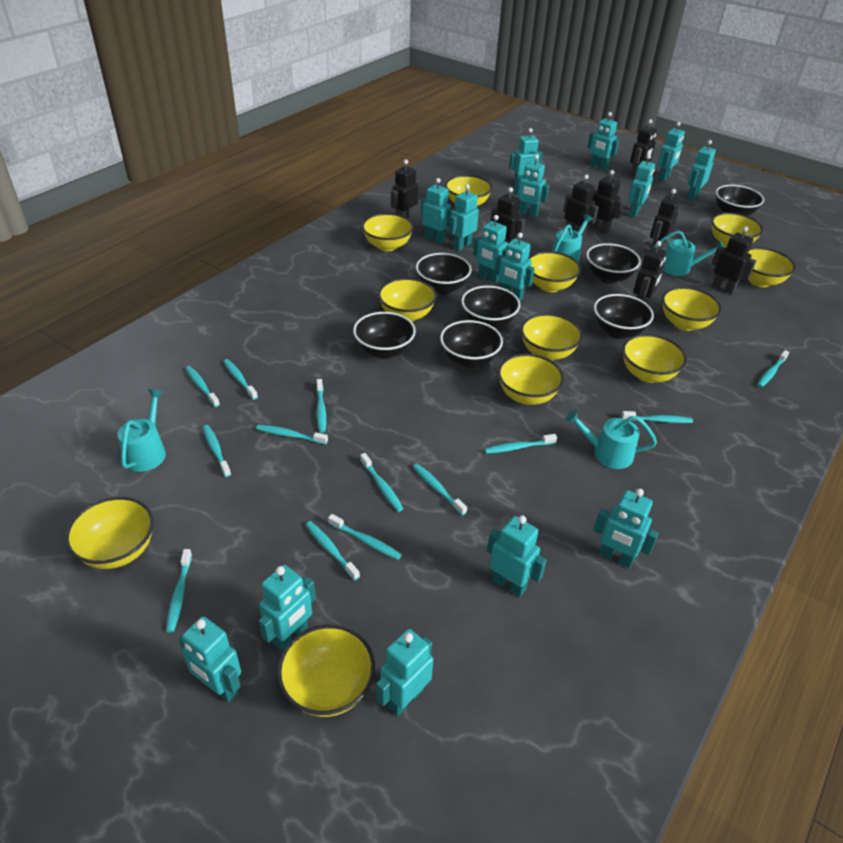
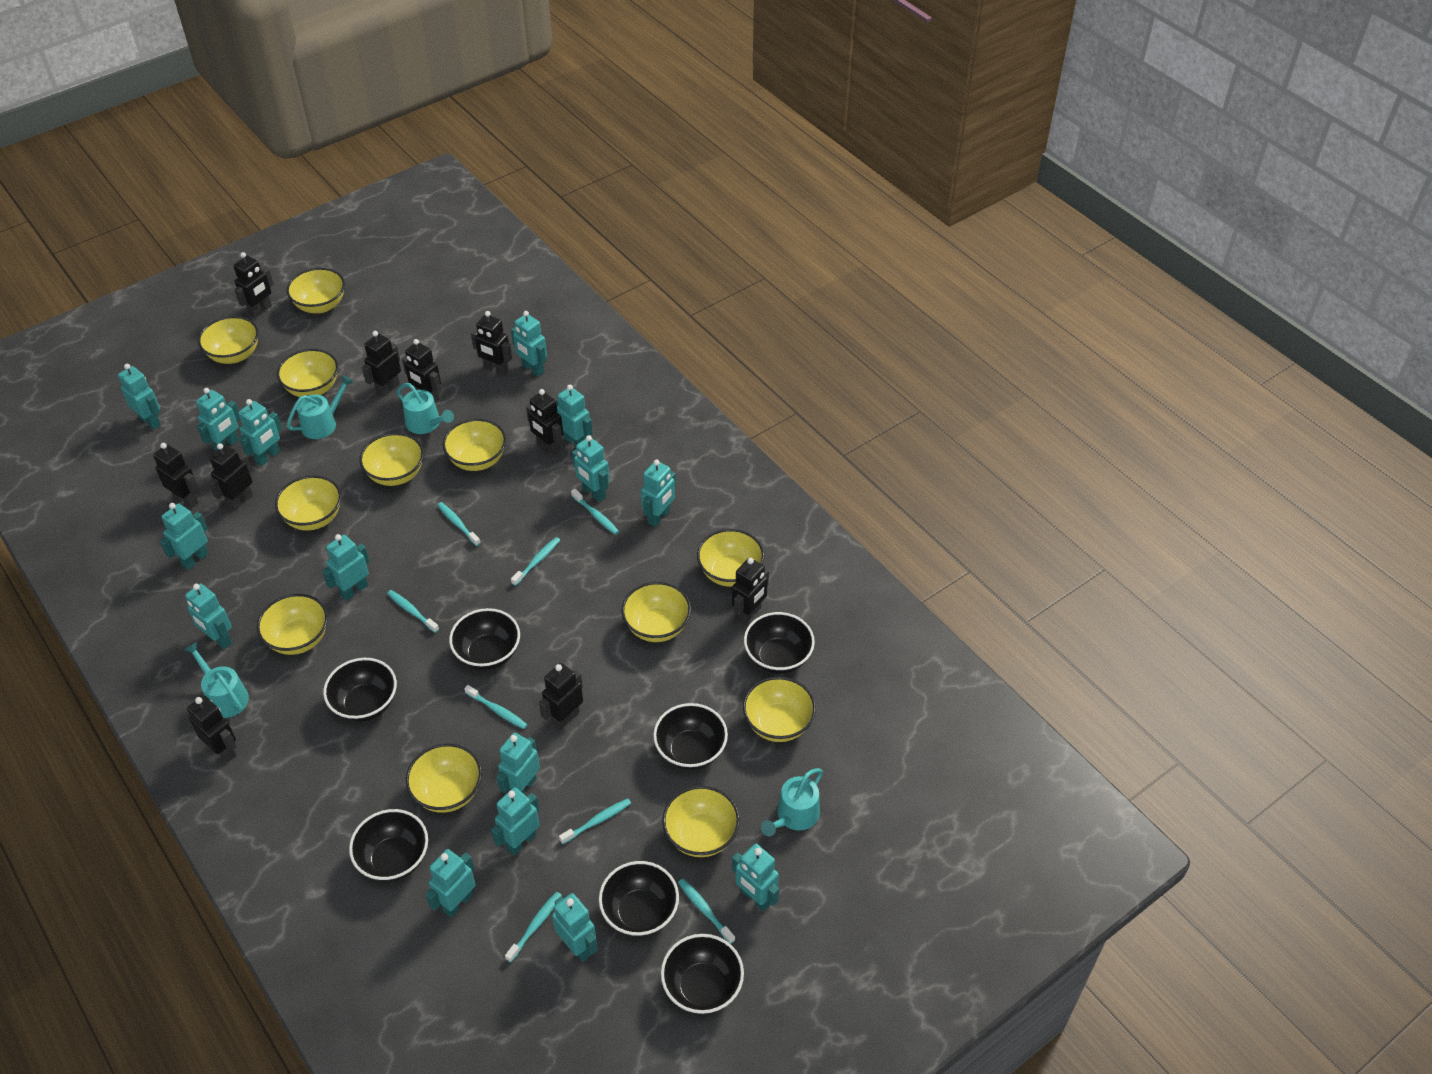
black robot: 8 -> 10
turquoise toothbrush: 13 -> 8

